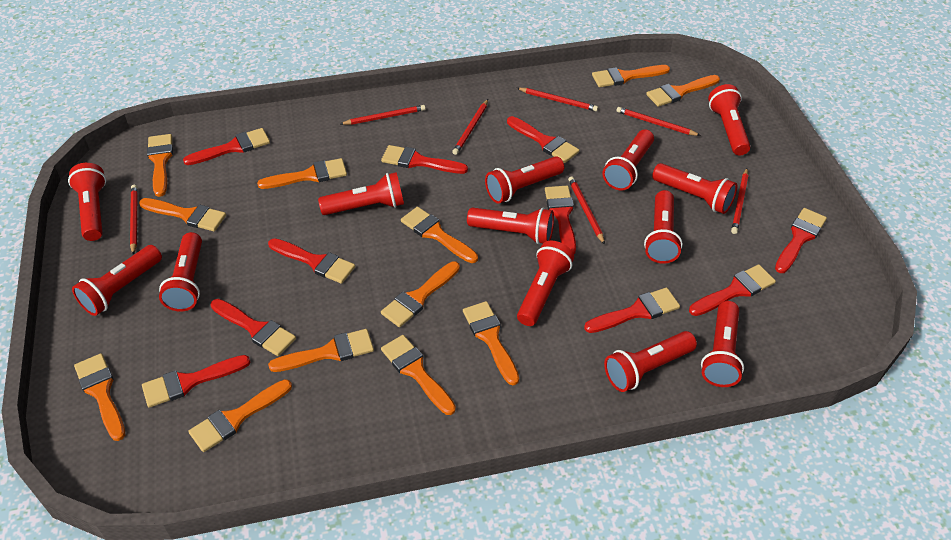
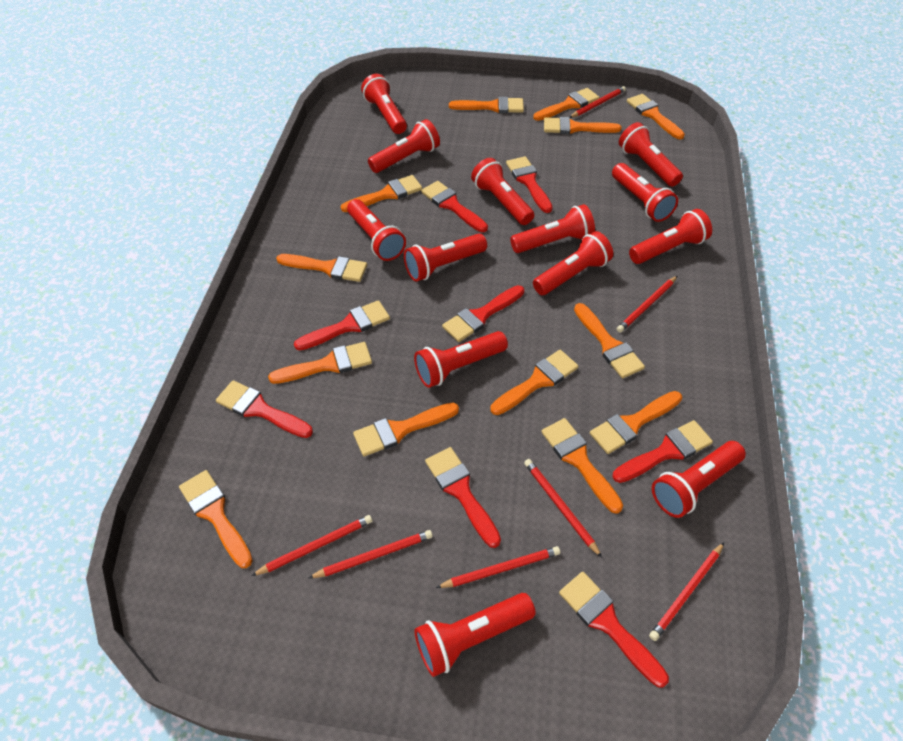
orange brush: 12 -> 13
red brush: 10 -> 8

